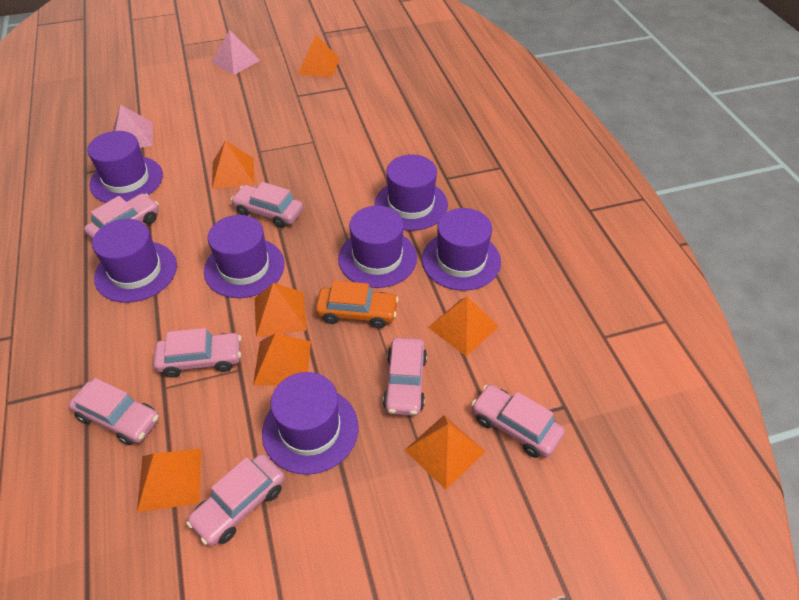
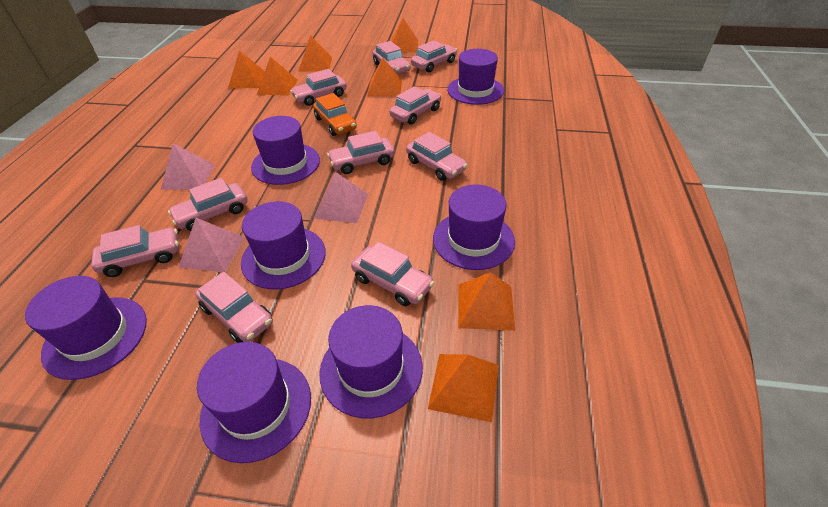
pink car: 7 -> 10
pink pyramid: 2 -> 3

